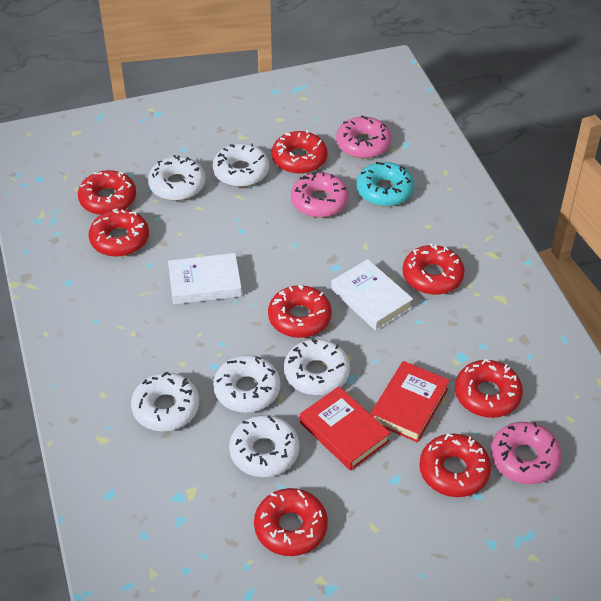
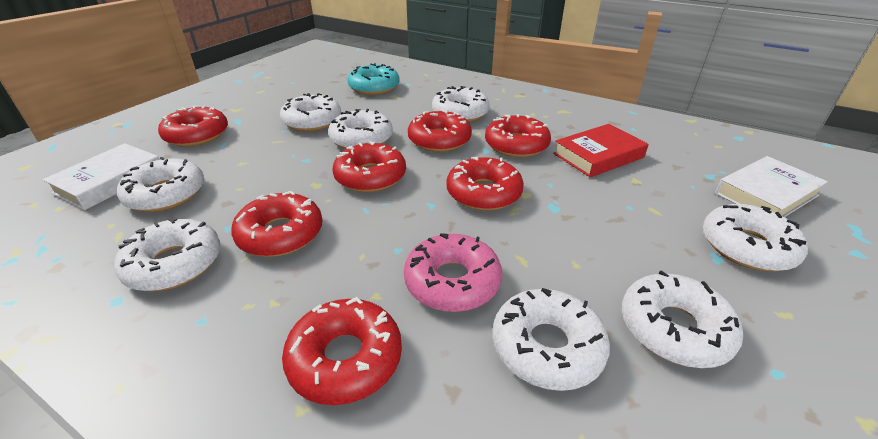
pink donut: 3 -> 1
red book: 2 -> 1
red donut: 8 -> 7
white donut: 6 -> 8

